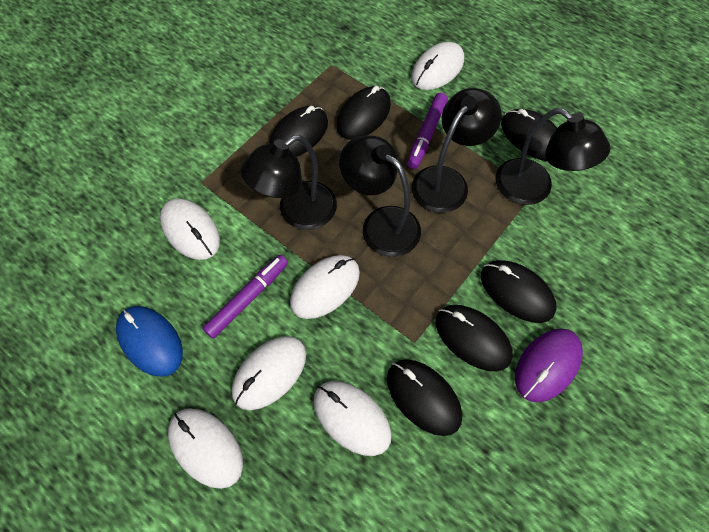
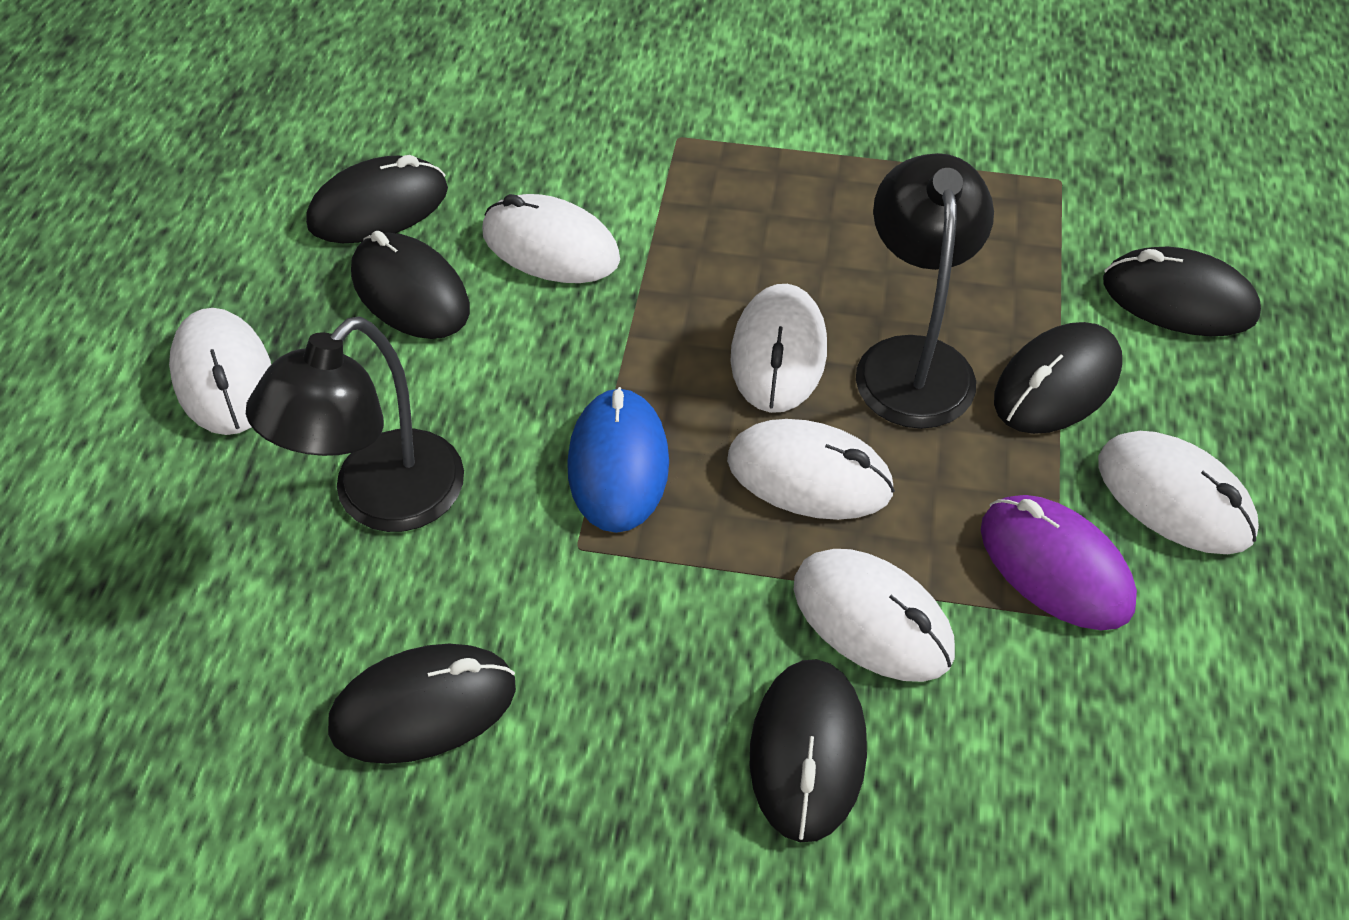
black lamp: 4 -> 2
purple marker: 2 -> 0

